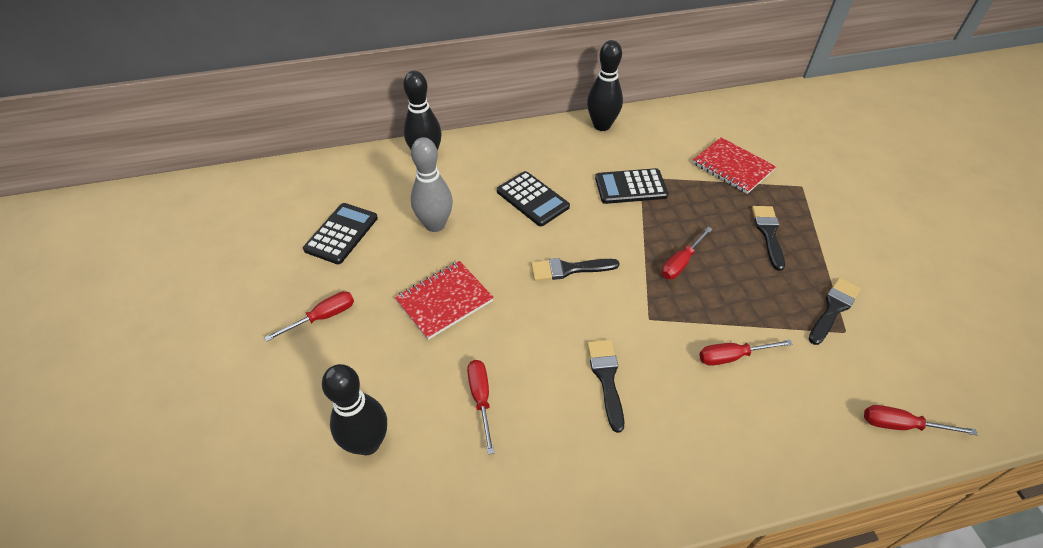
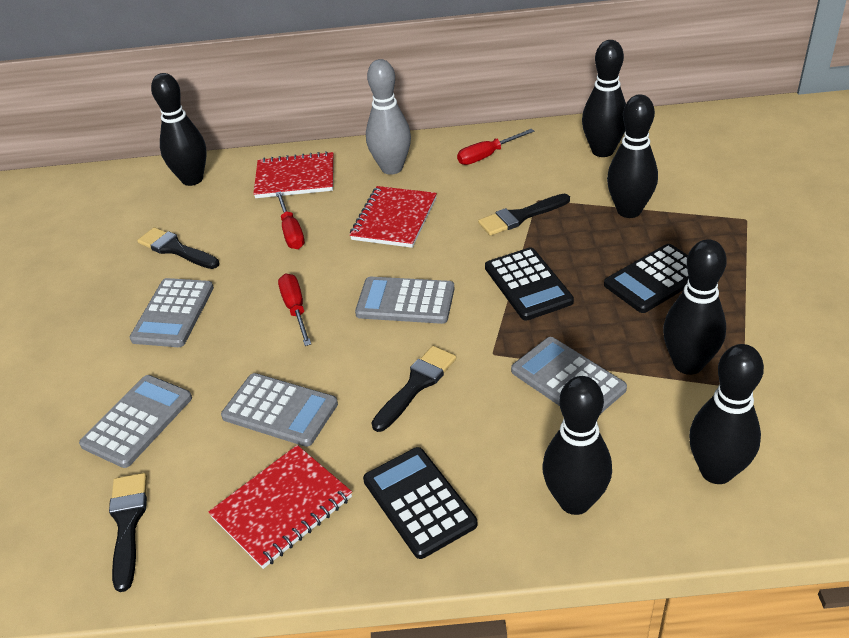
black bowling pin: 3 -> 6
grey calculator: 0 -> 5
red notebook: 2 -> 3
red screwdriver: 5 -> 3

